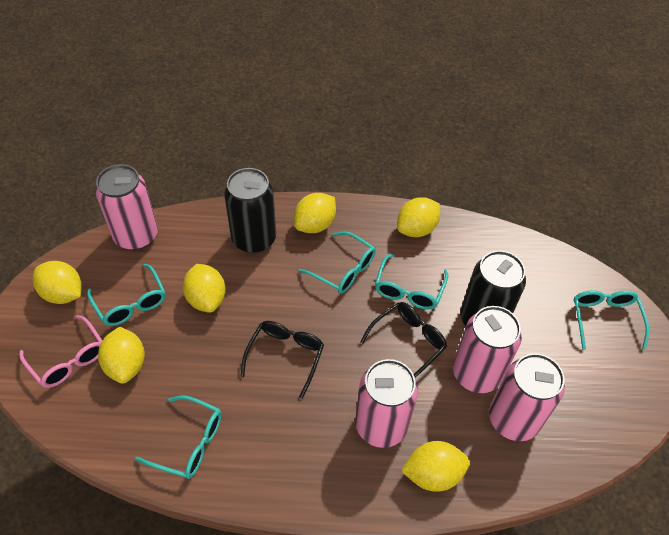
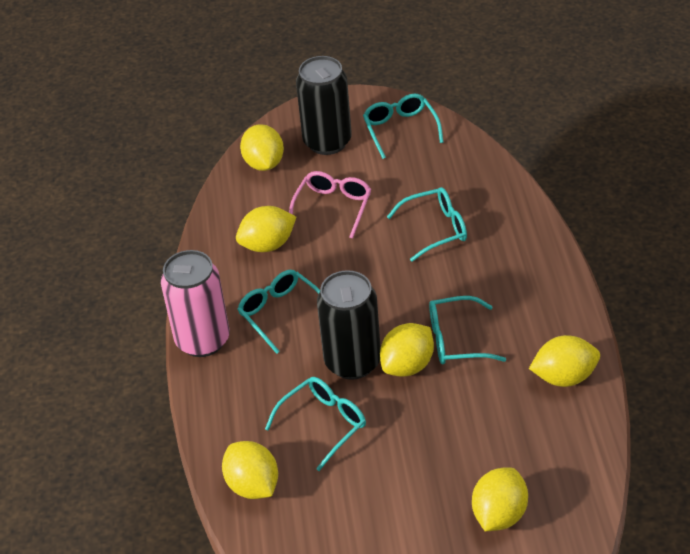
black glasses: 2 -> 0
pink can: 4 -> 1

